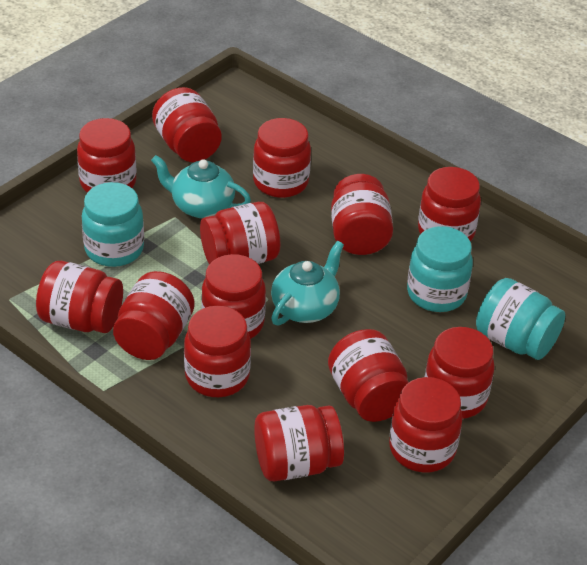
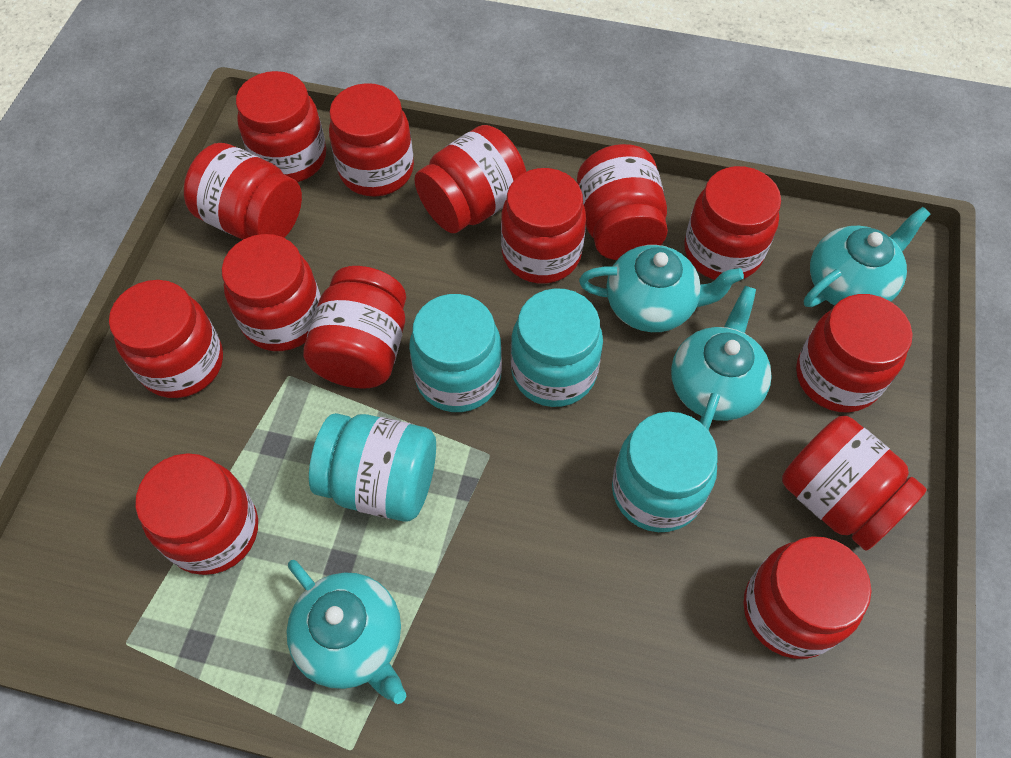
turquoise jar: 3 -> 4
turquoise teapot: 2 -> 4

